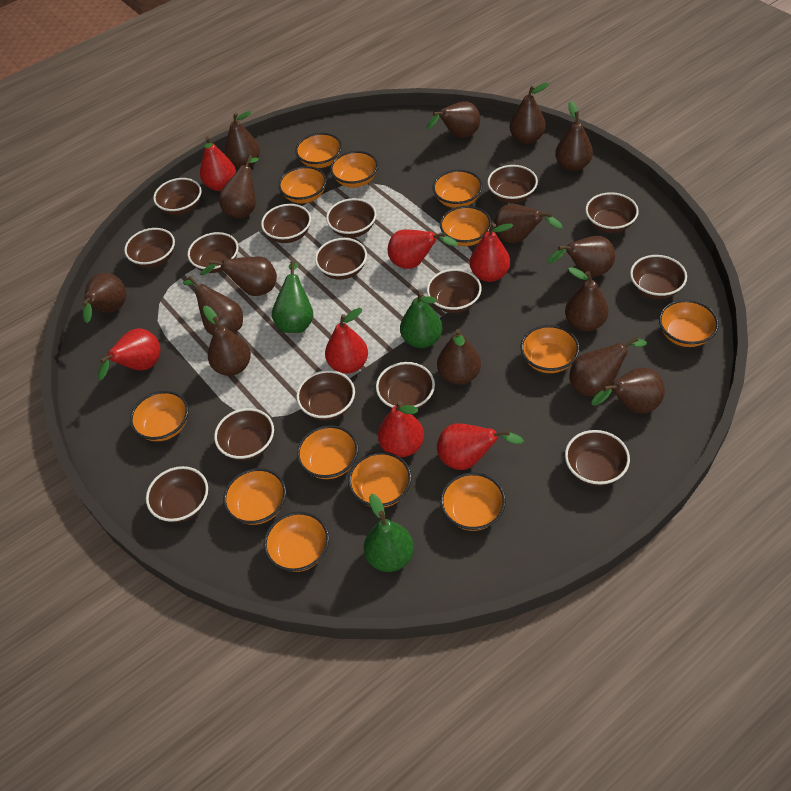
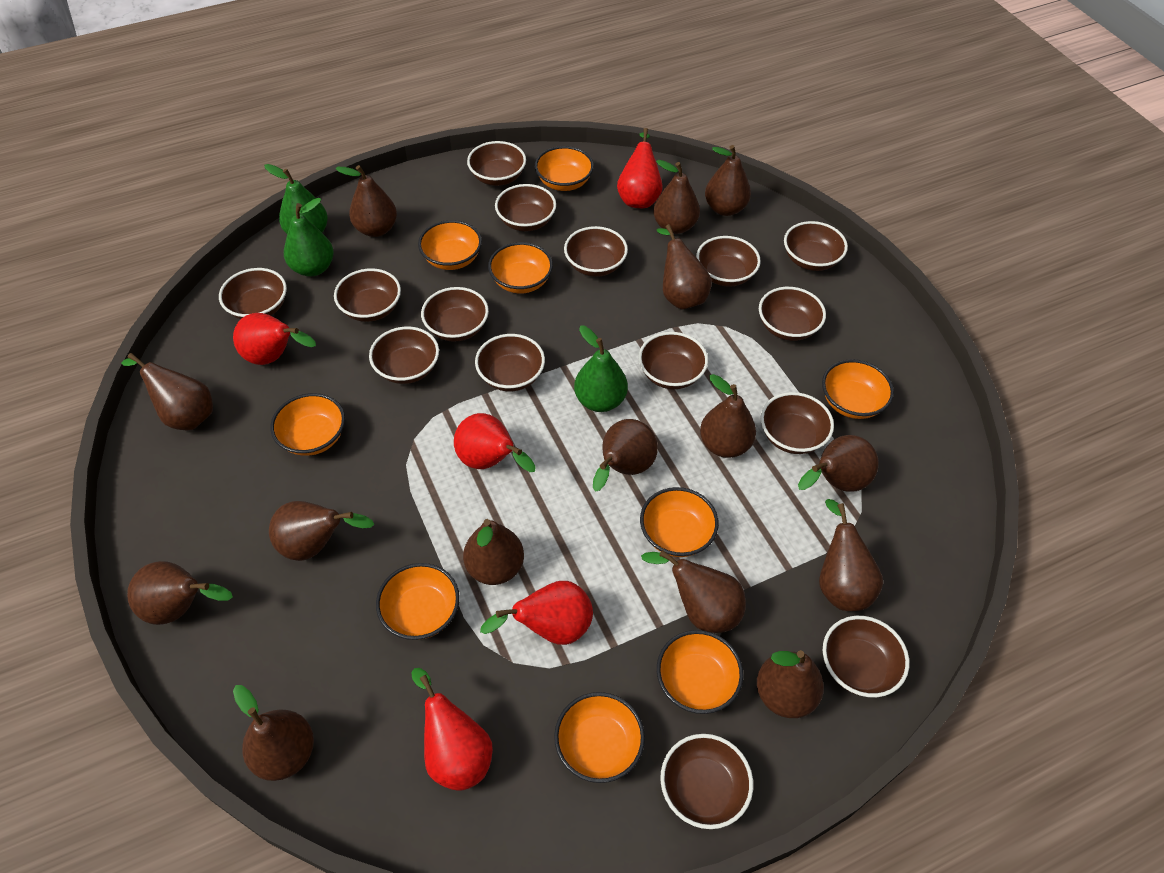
orange bowl: 13 -> 9
red pear: 7 -> 5

